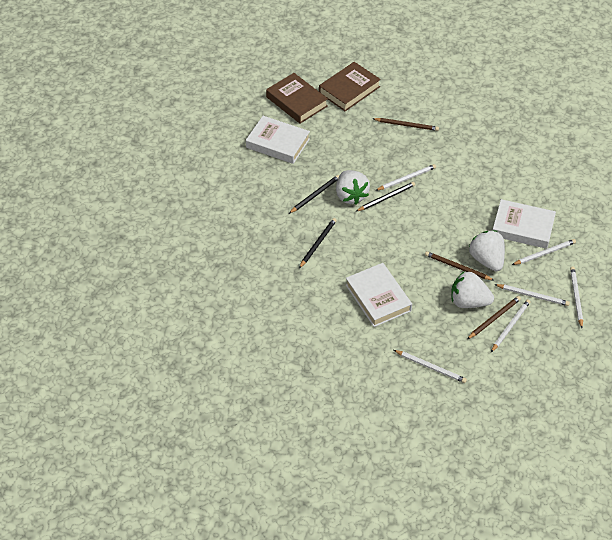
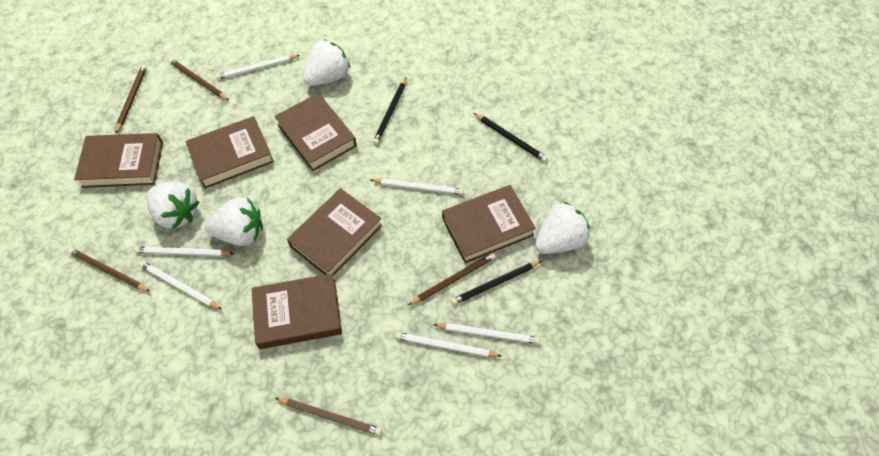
brown book: 2 -> 6
brown pencil: 3 -> 5
white book: 3 -> 0
white strawberry: 3 -> 4

